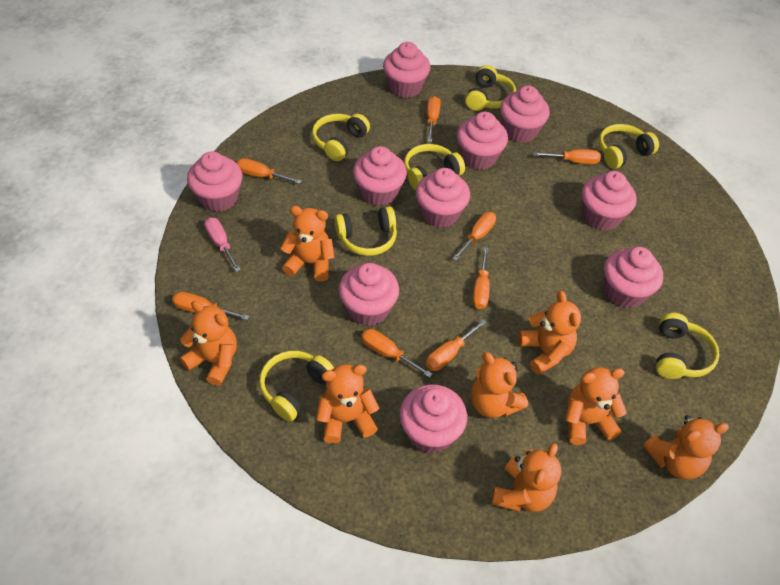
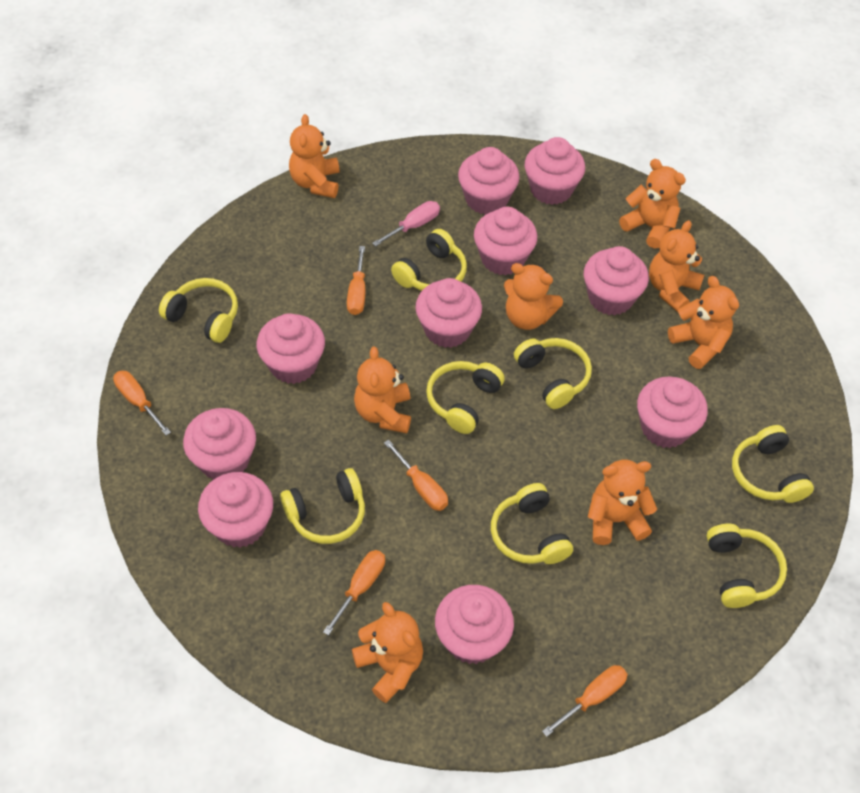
orange screwdriver: 8 -> 5
yellow headphones: 7 -> 8

